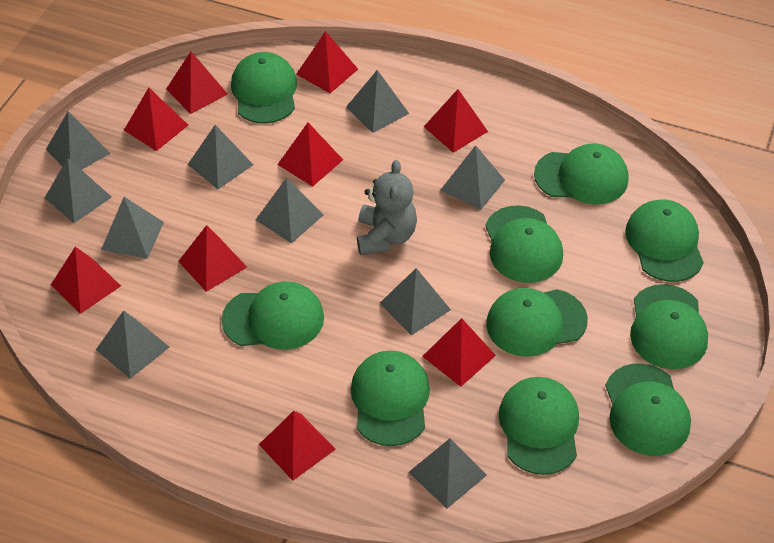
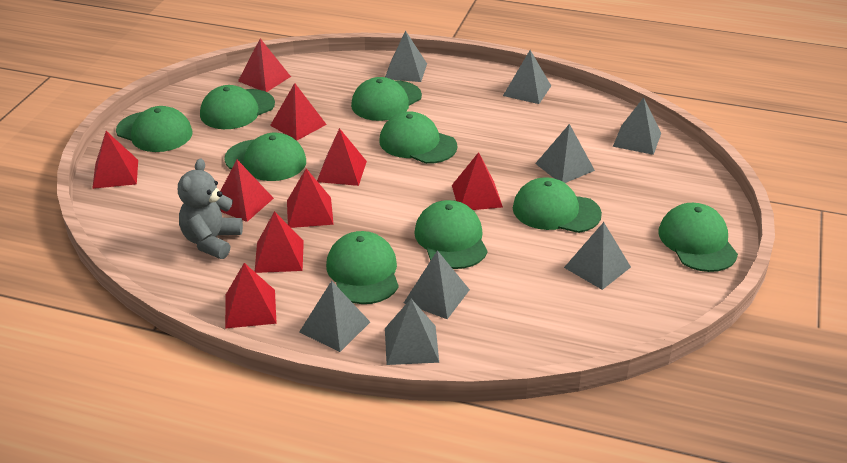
green cap: 10 -> 9
grey pyramid: 10 -> 8

